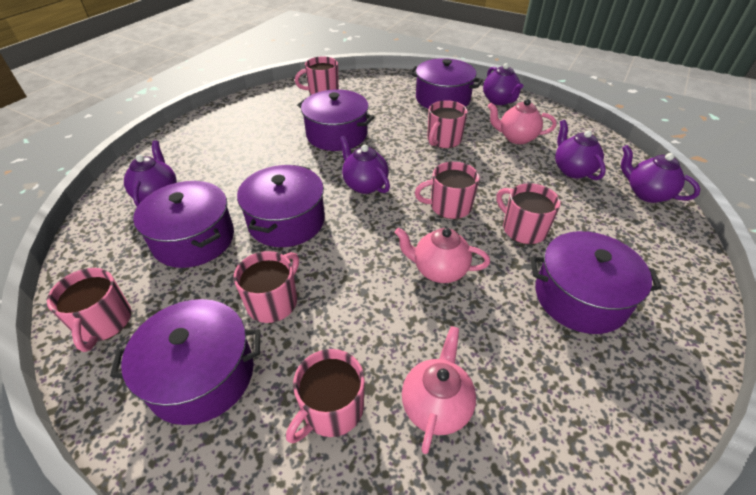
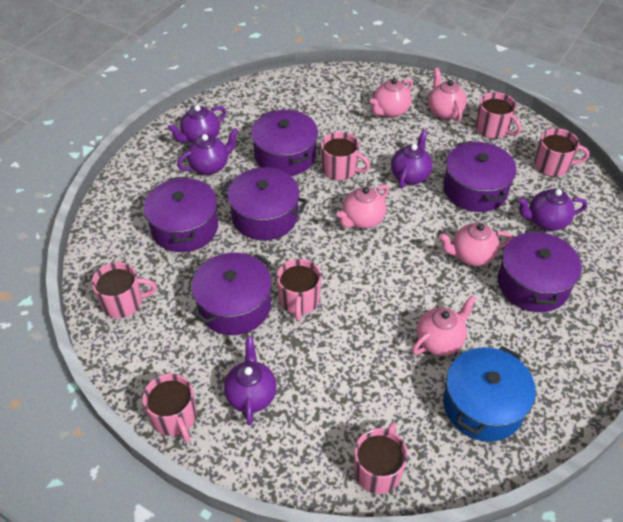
blue pot: 0 -> 1
pink teapot: 3 -> 5

